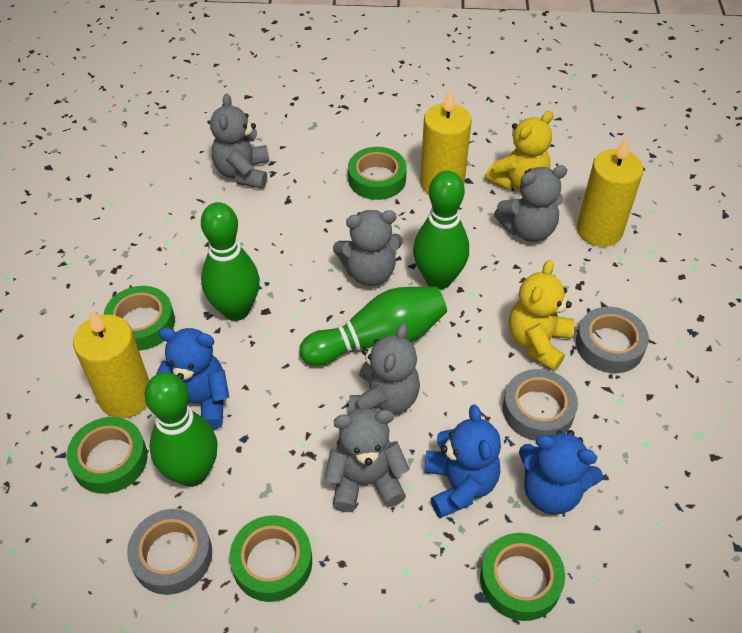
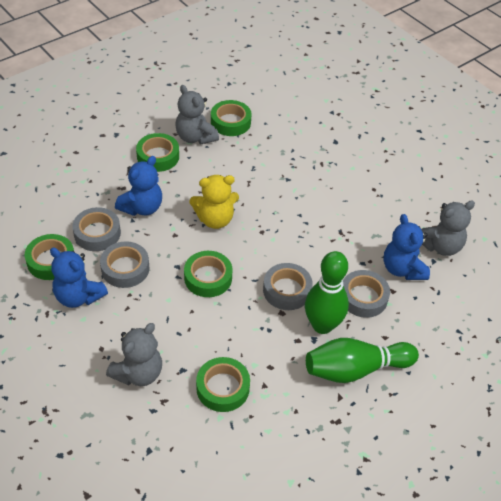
green bowling pin: 4 -> 2
grey tape: 3 -> 4
grey teddy bear: 5 -> 3
yellow candle: 3 -> 0
yellow teddy bear: 2 -> 1

